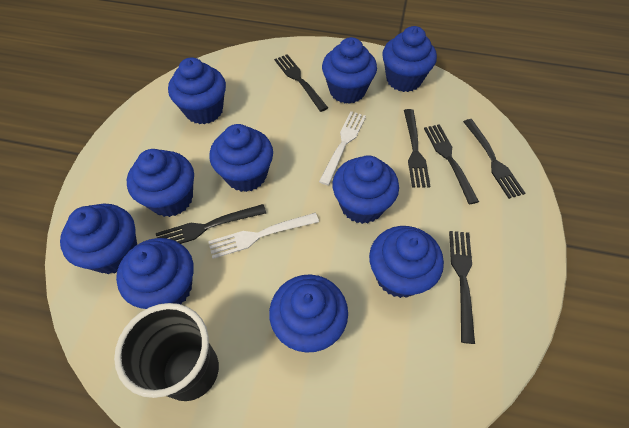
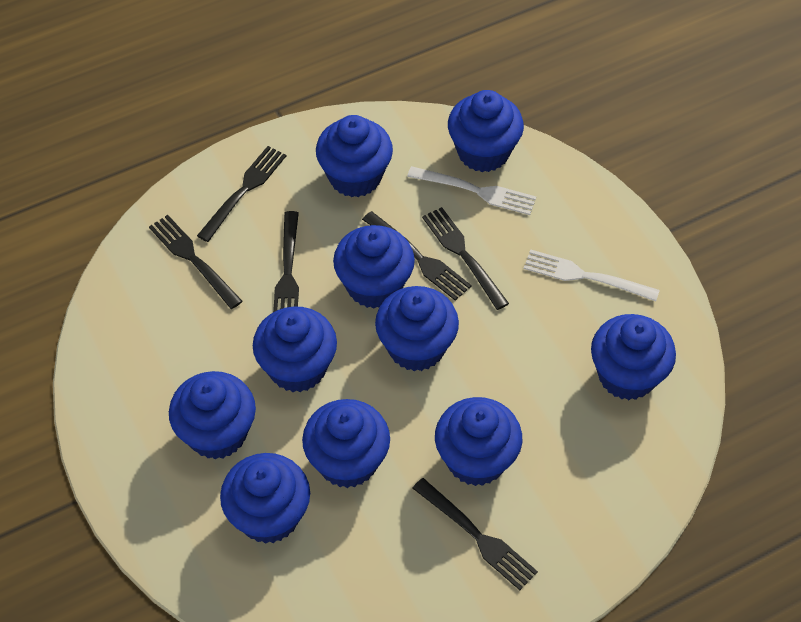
black cup: 1 -> 0

